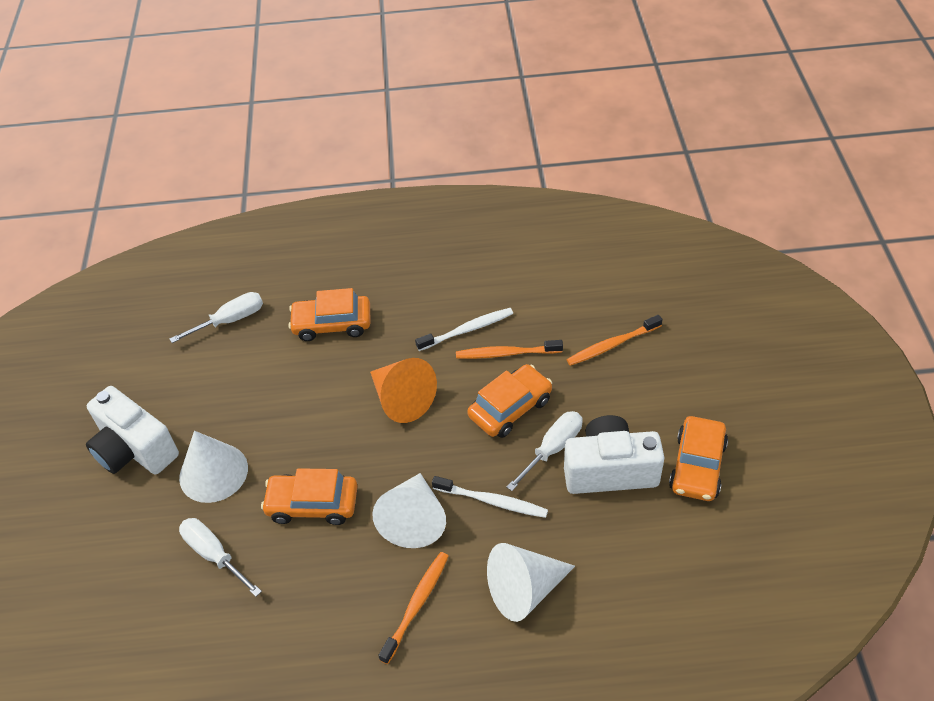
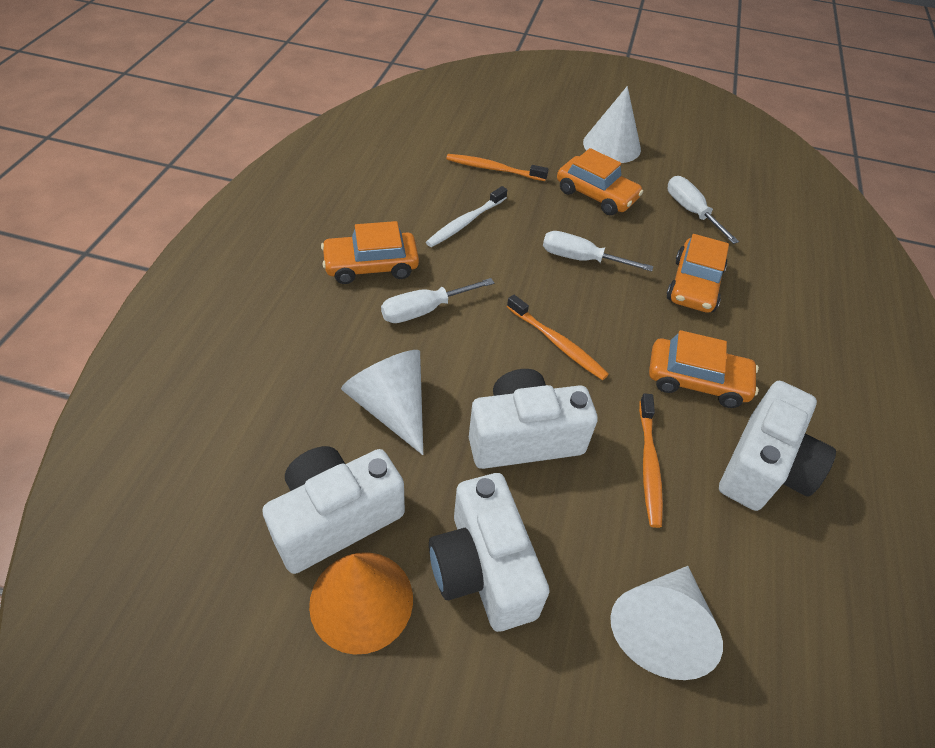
white camera: 2 -> 4
white toothbrush: 2 -> 1

